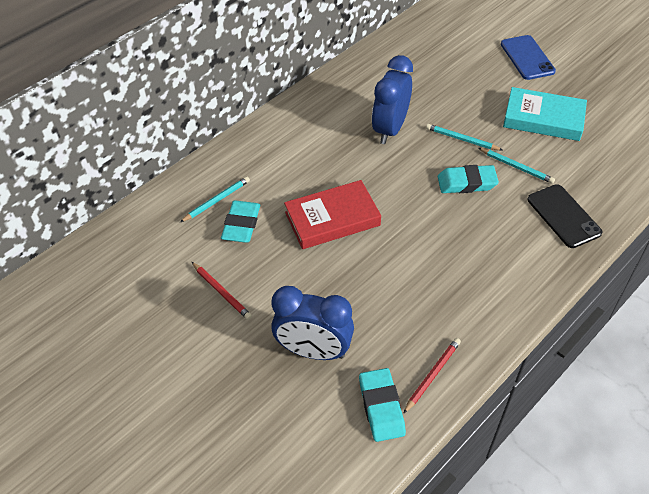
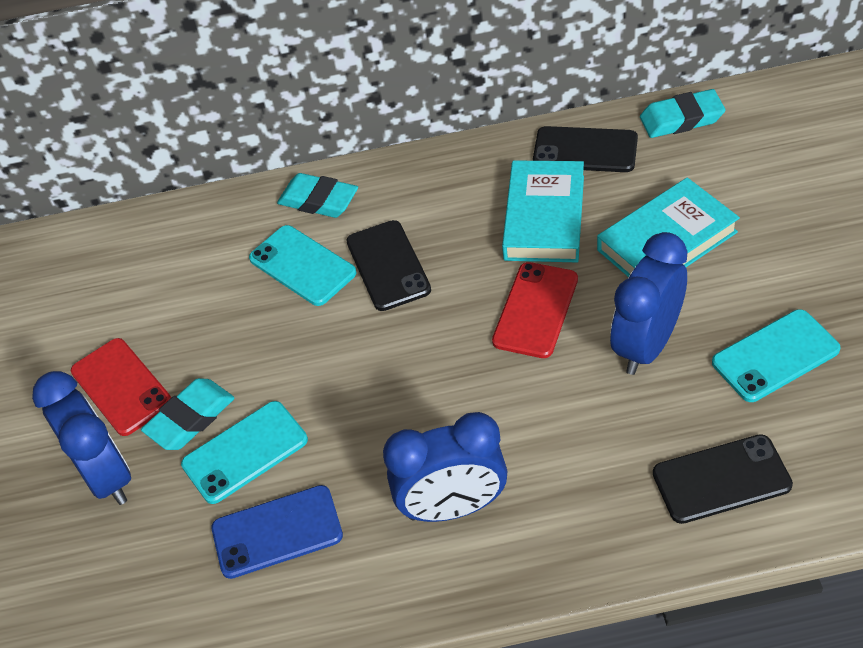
black phone: 1 -> 3
blue clock: 2 -> 3
red book: 1 -> 0
red pencil: 2 -> 0
red phone: 0 -> 2
turquoise book: 1 -> 2
turquoise pencil: 3 -> 0
turquoise phone: 0 -> 3

